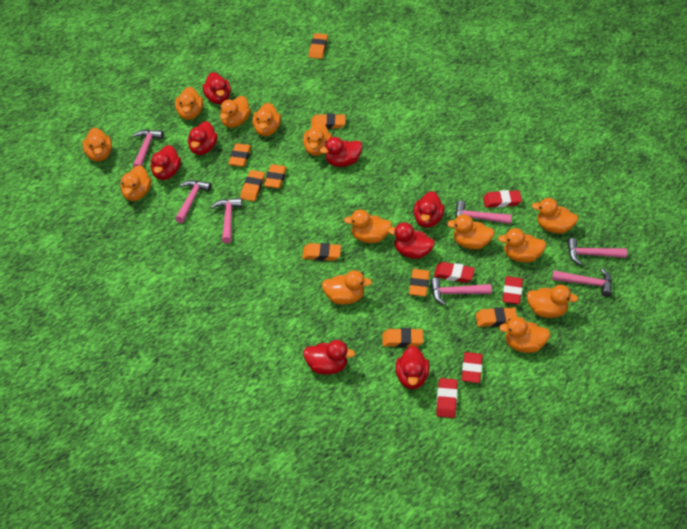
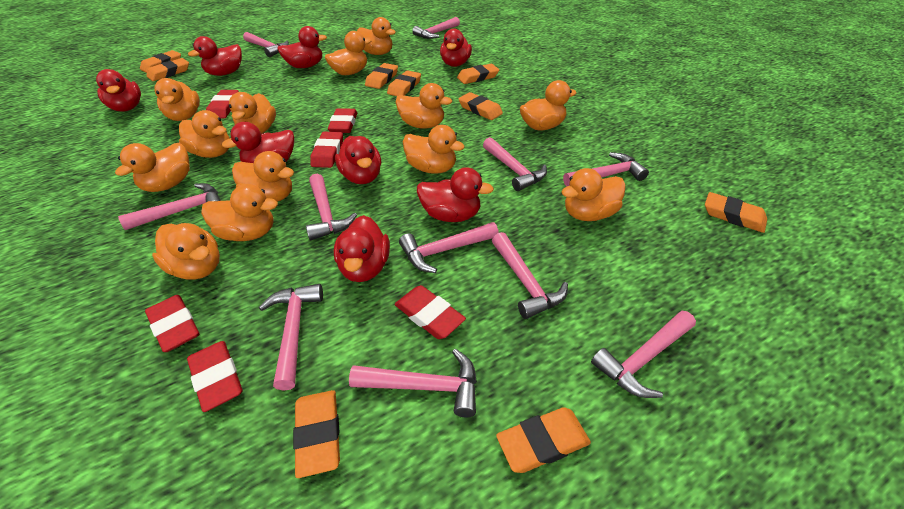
pink hammer: 7 -> 11
red eraser: 5 -> 6

